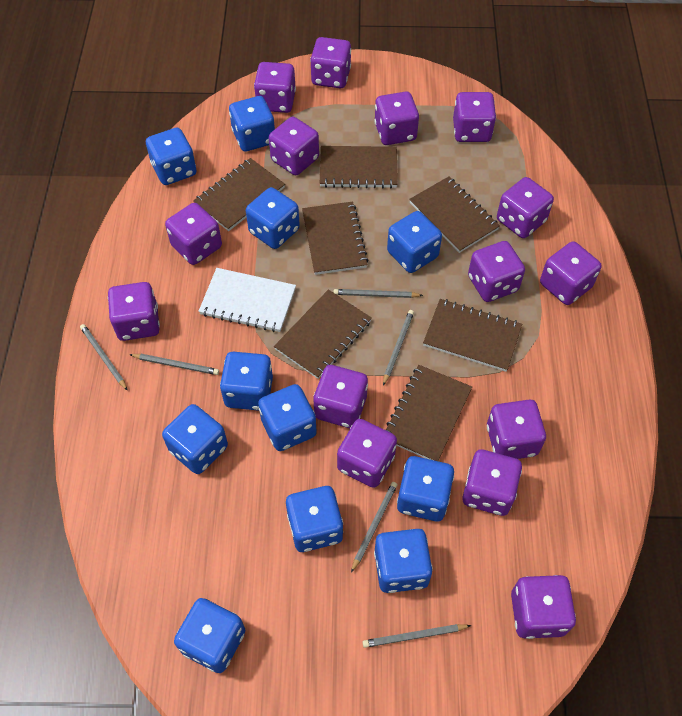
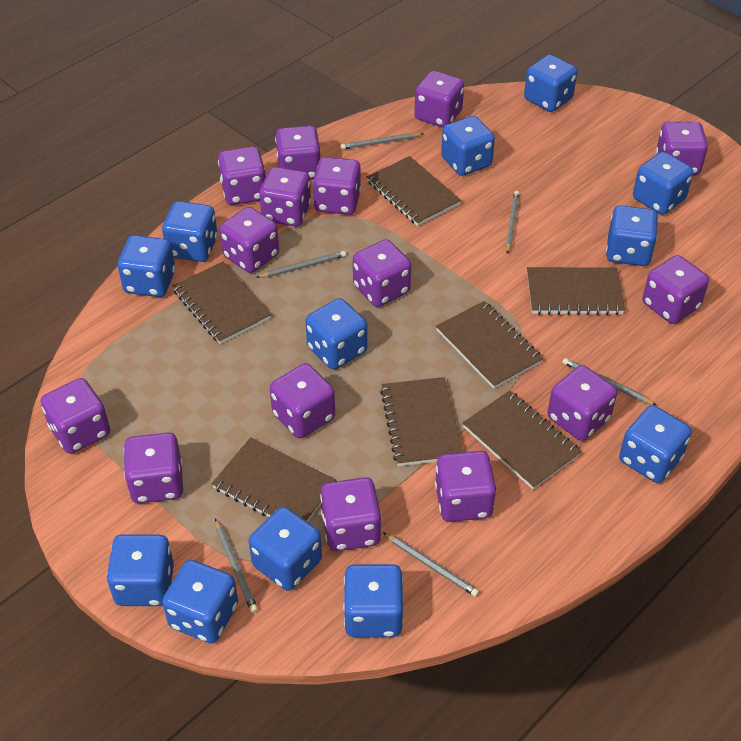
blue dice: 11 -> 12
white notebook: 1 -> 0

